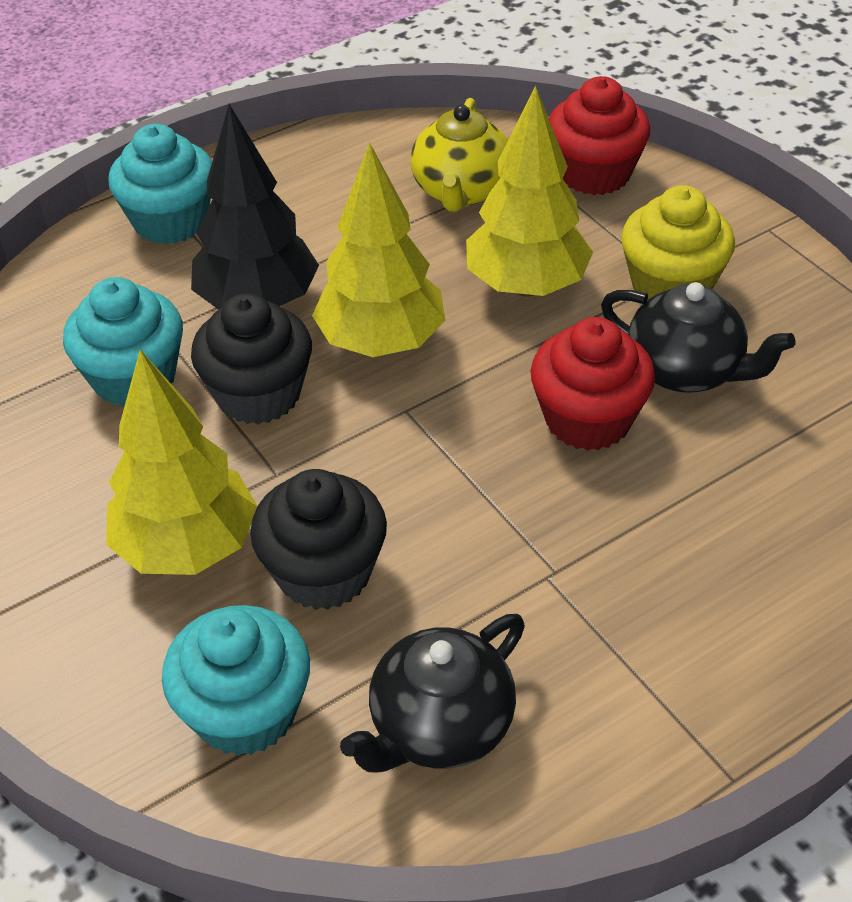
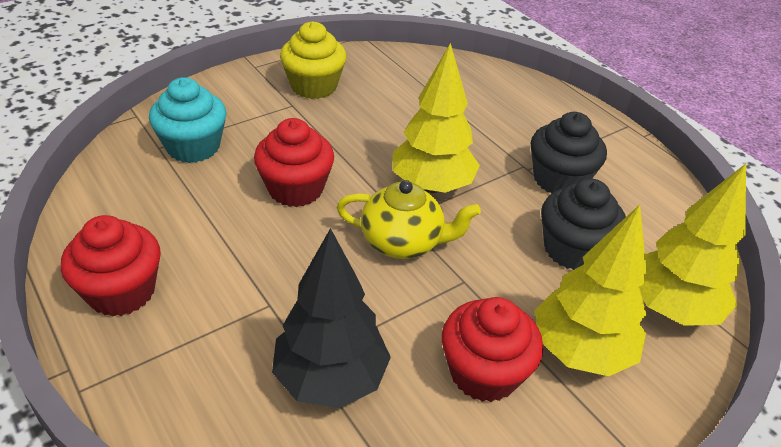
black teapot: 2 -> 0
red cupcake: 2 -> 3
turquoise cupcake: 3 -> 1

